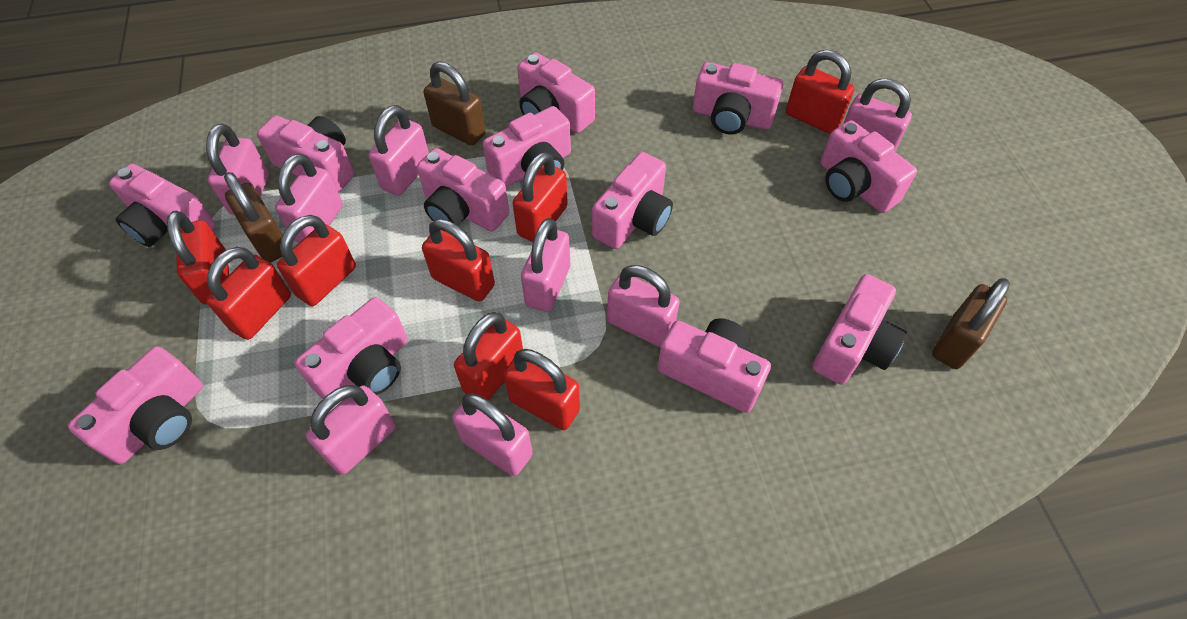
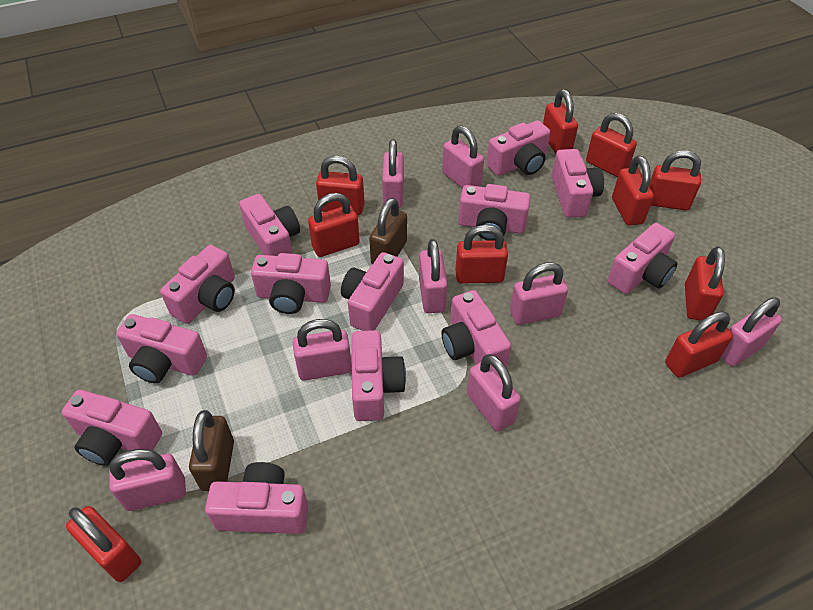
brown padlock: 3 -> 2
pink camera: 12 -> 13
red padlock: 8 -> 10

